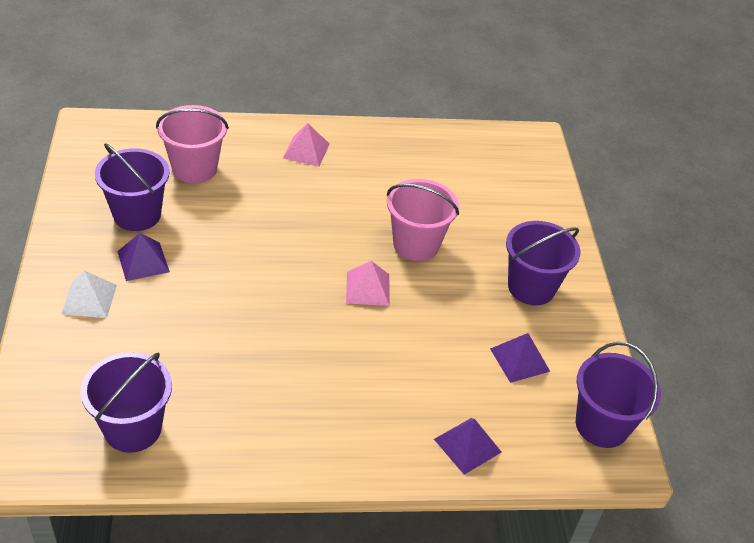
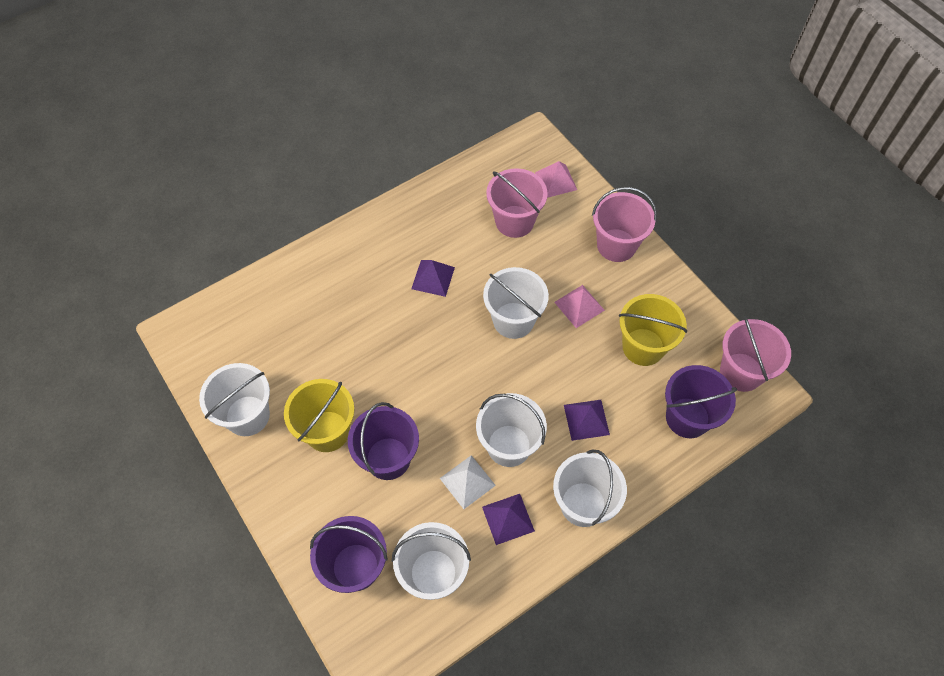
pink bucket: 2 -> 3
purple bucket: 4 -> 3
white bucket: 0 -> 5
yellow bucket: 0 -> 2

